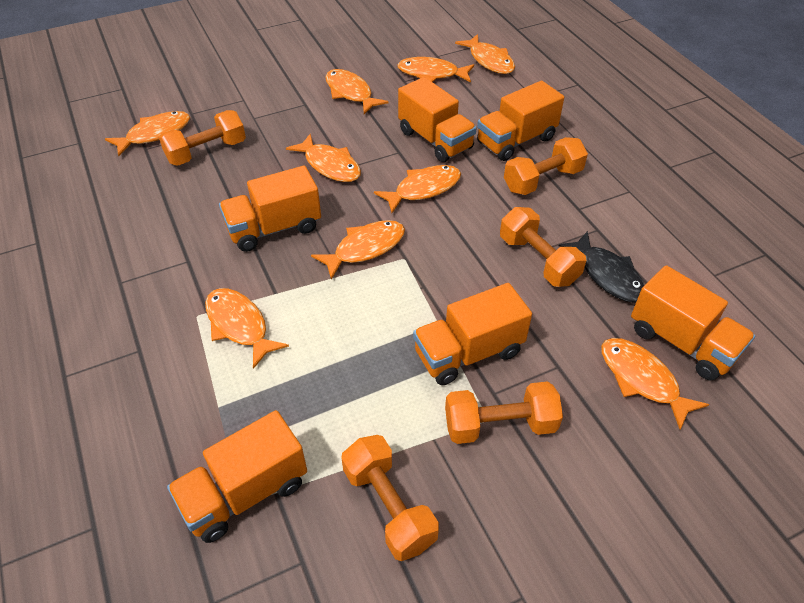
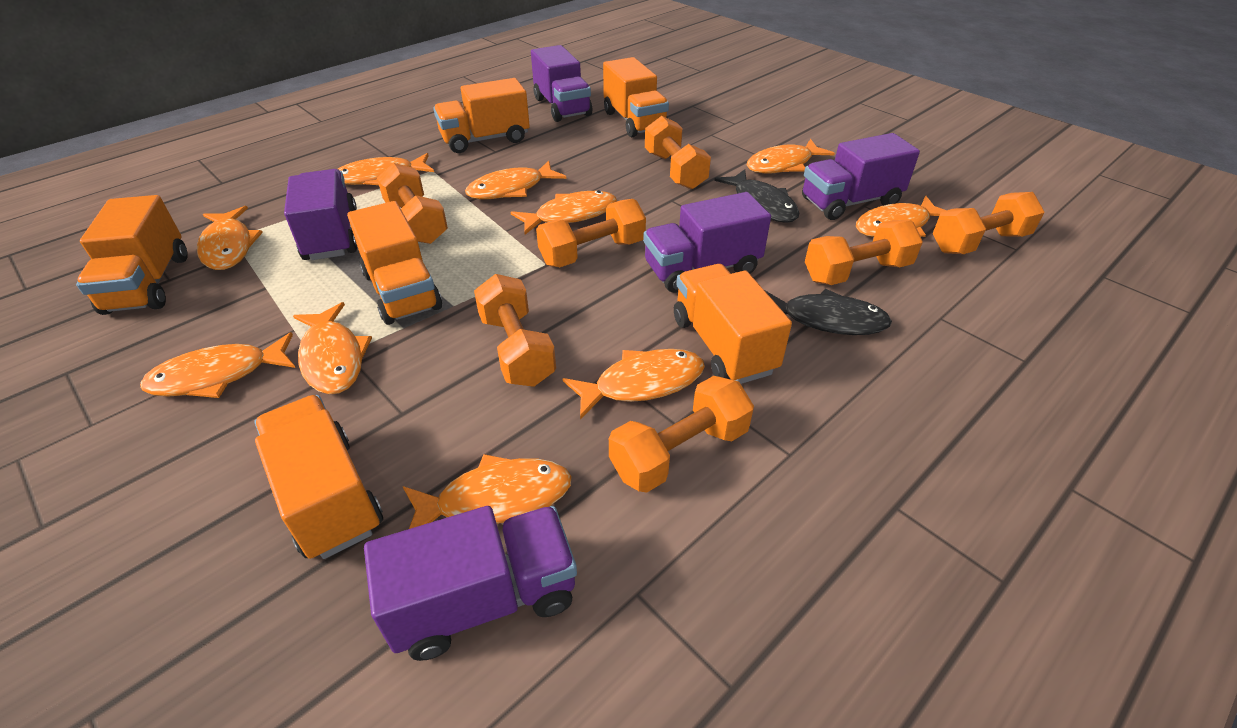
black fish: 1 -> 2
orange dumbbell: 5 -> 7
orange fish: 9 -> 10
purple truck: 0 -> 5

